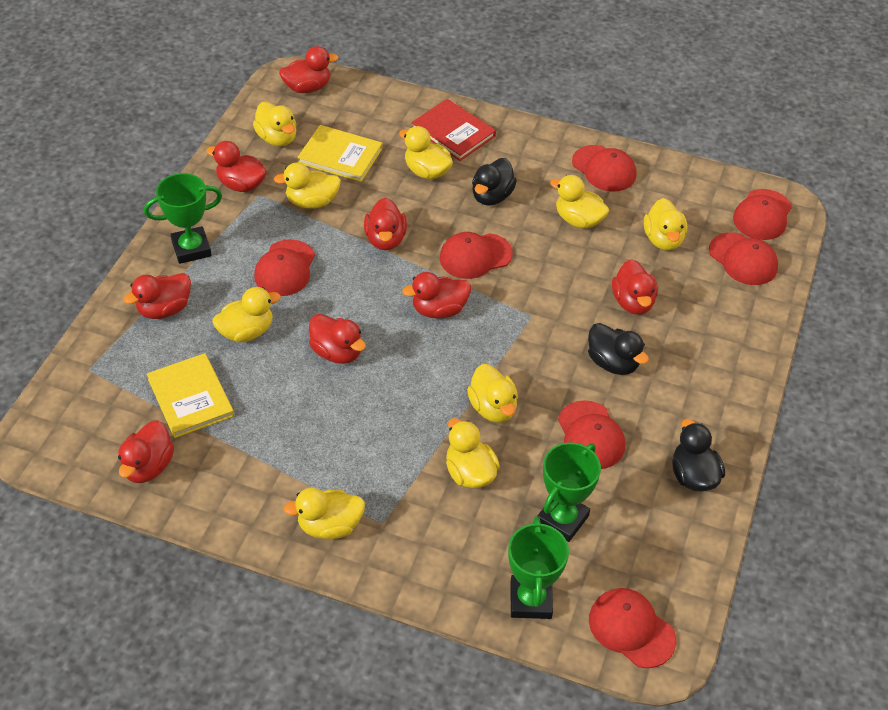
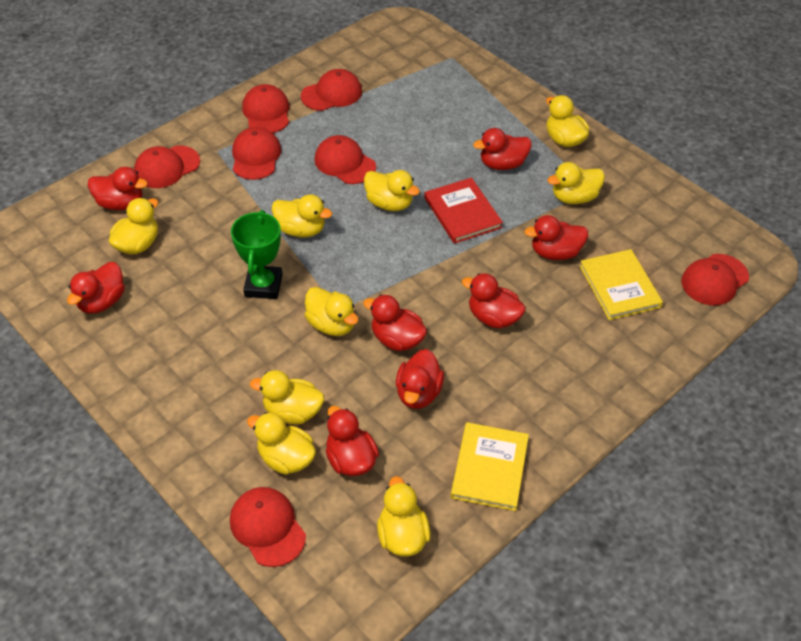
black duck: 3 -> 0
green trophy: 3 -> 1

